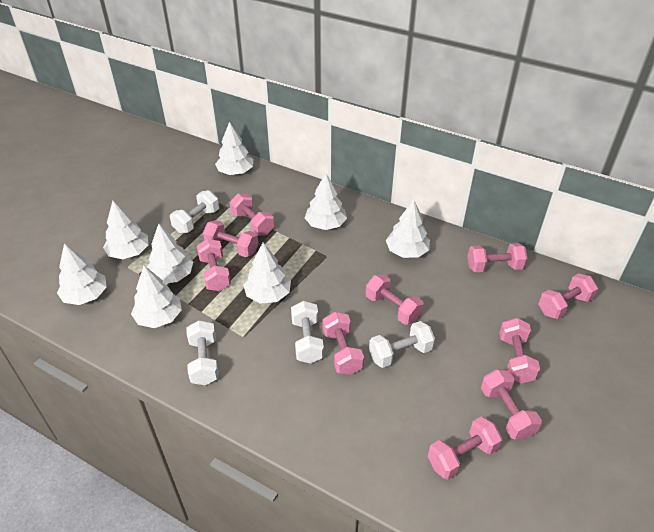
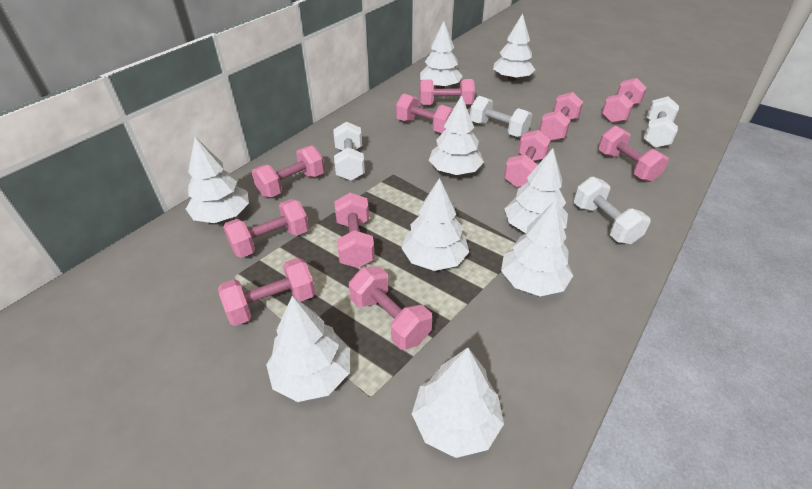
pink dumbbell: 10 -> 11
white tree: 8 -> 9

